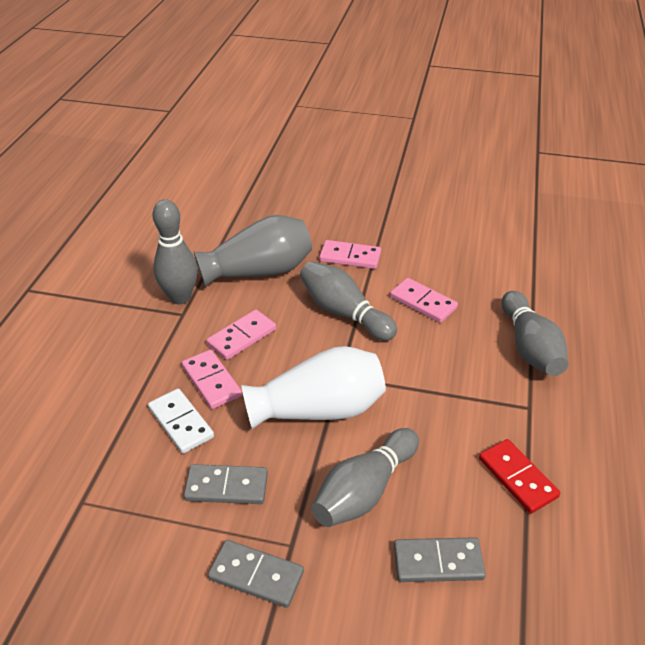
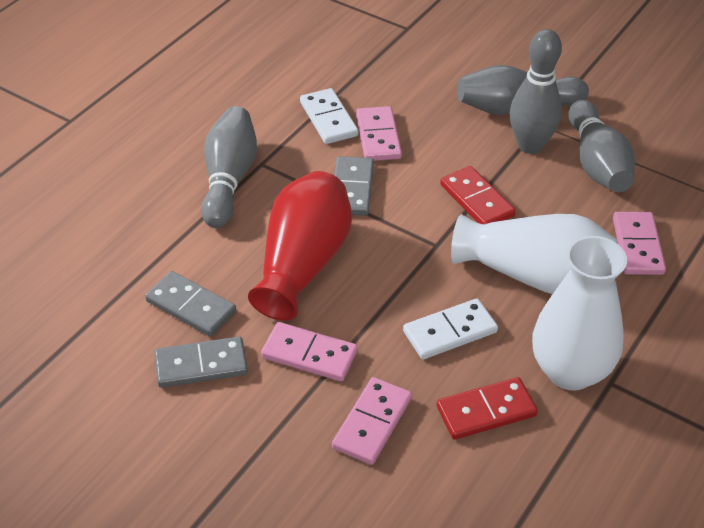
grey vase: 1 -> 0
red domino: 1 -> 2
red vase: 0 -> 1
white domino: 1 -> 2
white vase: 1 -> 2

